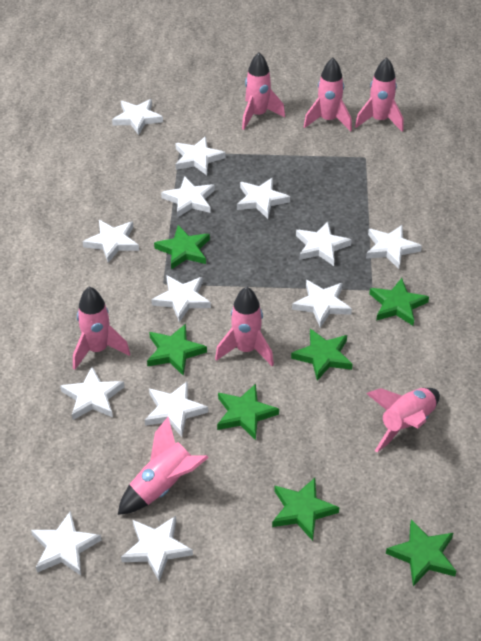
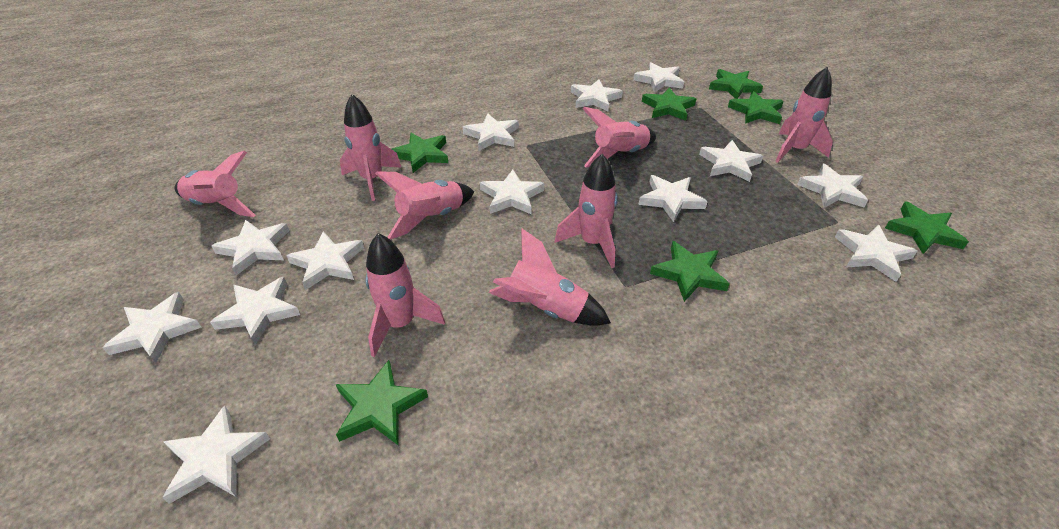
pink rocket: 7 -> 8

